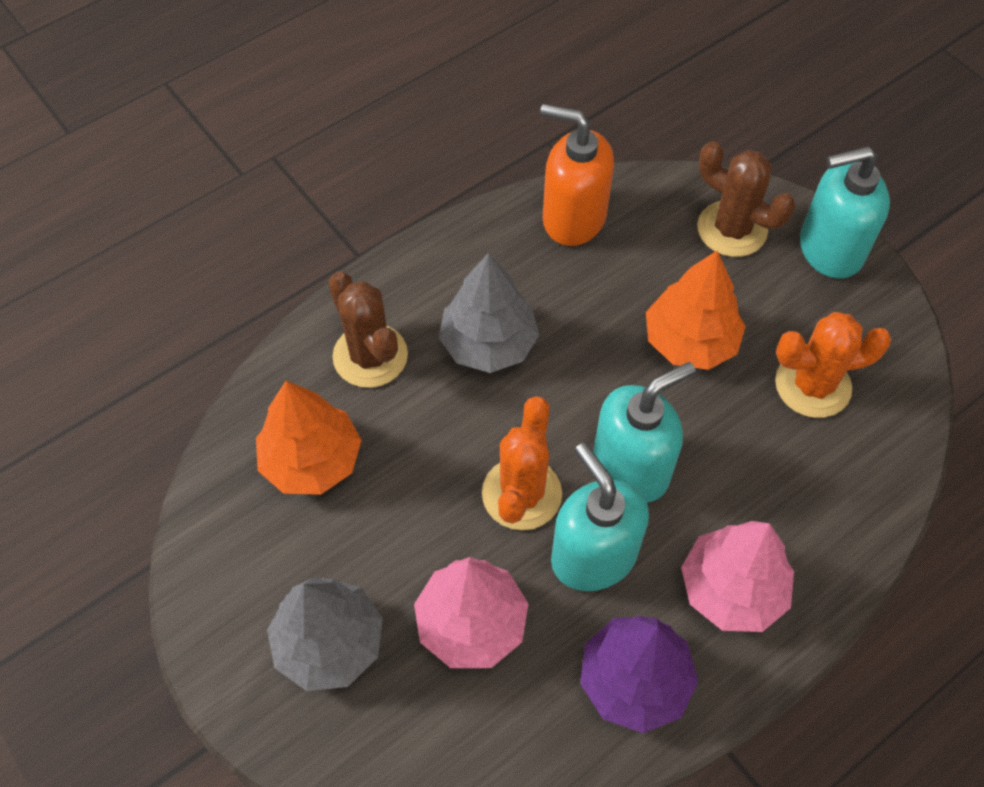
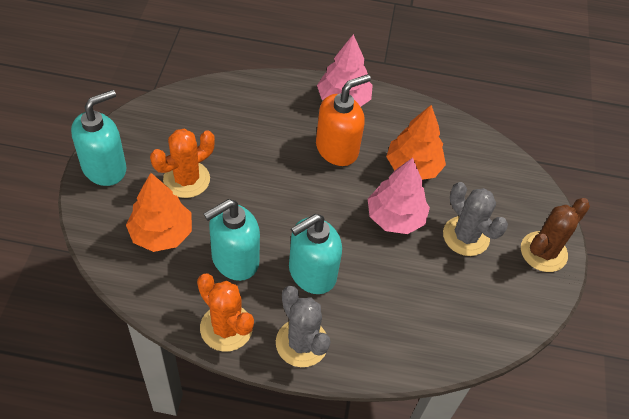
brown cactus: 2 -> 1
grey cactus: 0 -> 2
grey tree: 2 -> 0
purple tree: 1 -> 0

